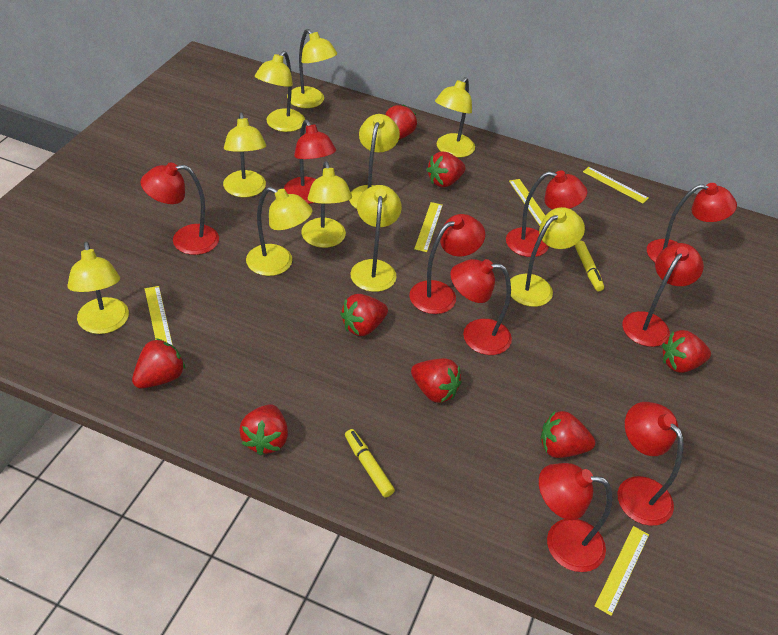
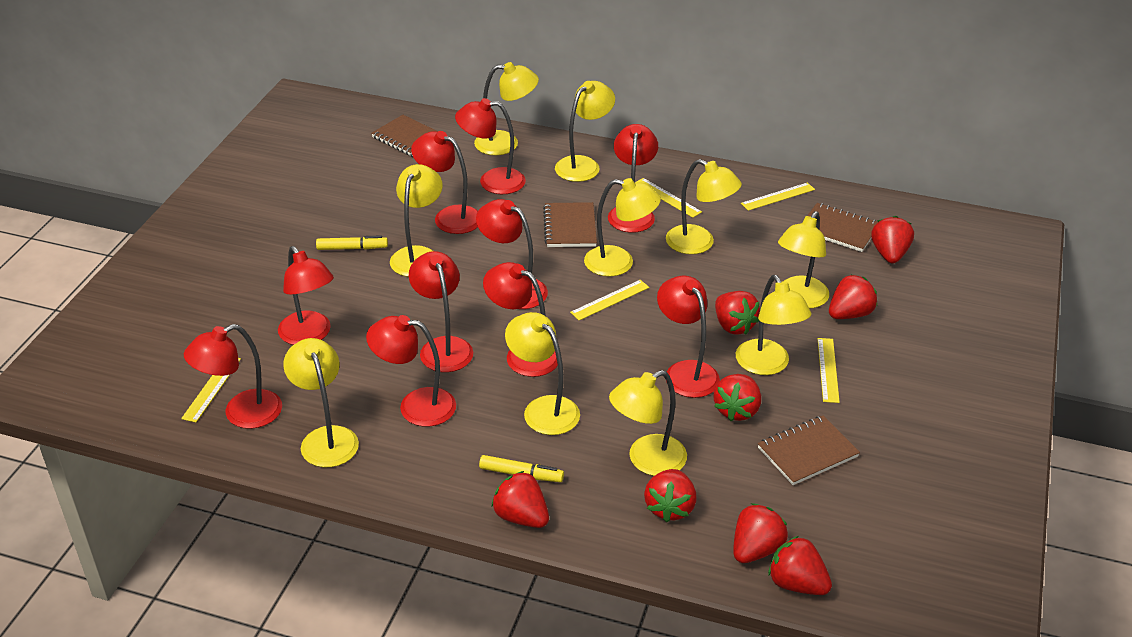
brown notebook: 0 -> 4
red lamp: 9 -> 10

